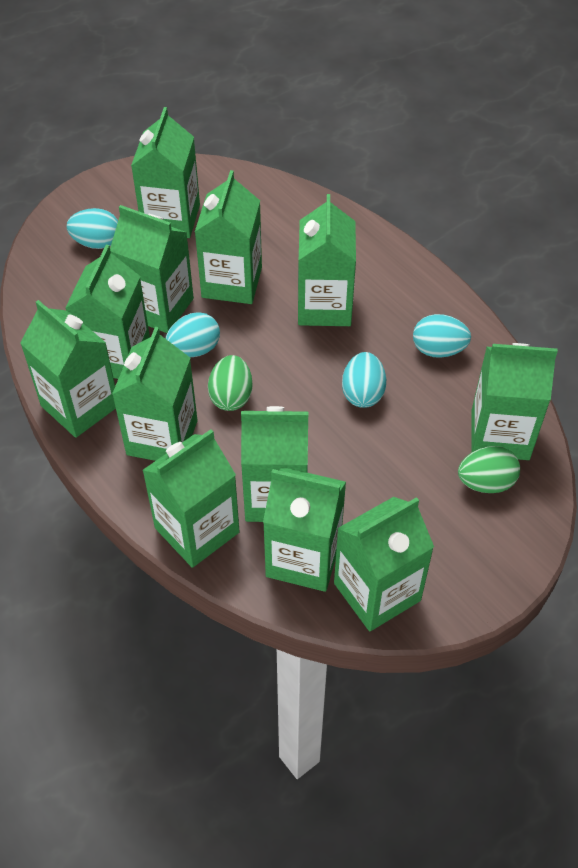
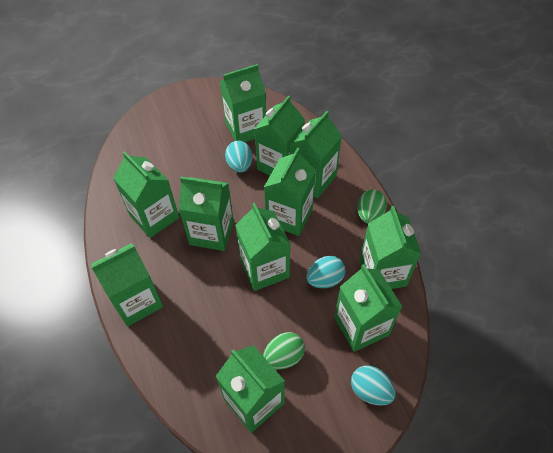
green carton: 12 -> 11
turquoise egg: 4 -> 3

